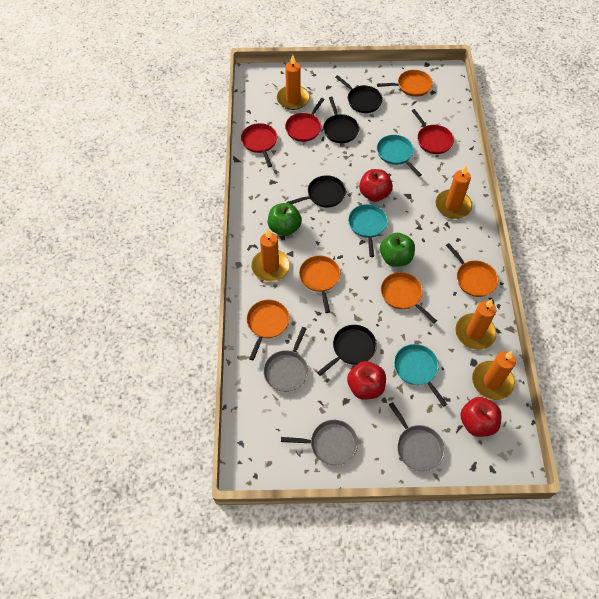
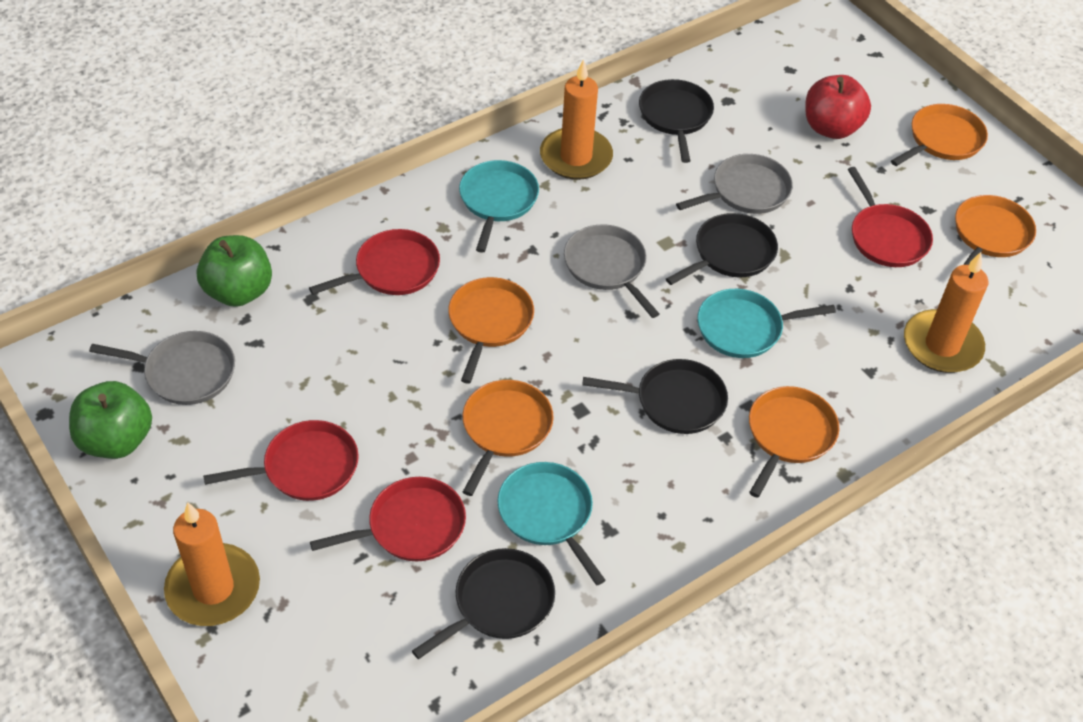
orange candle: 5 -> 3
red apple: 3 -> 1
red pan: 3 -> 4

